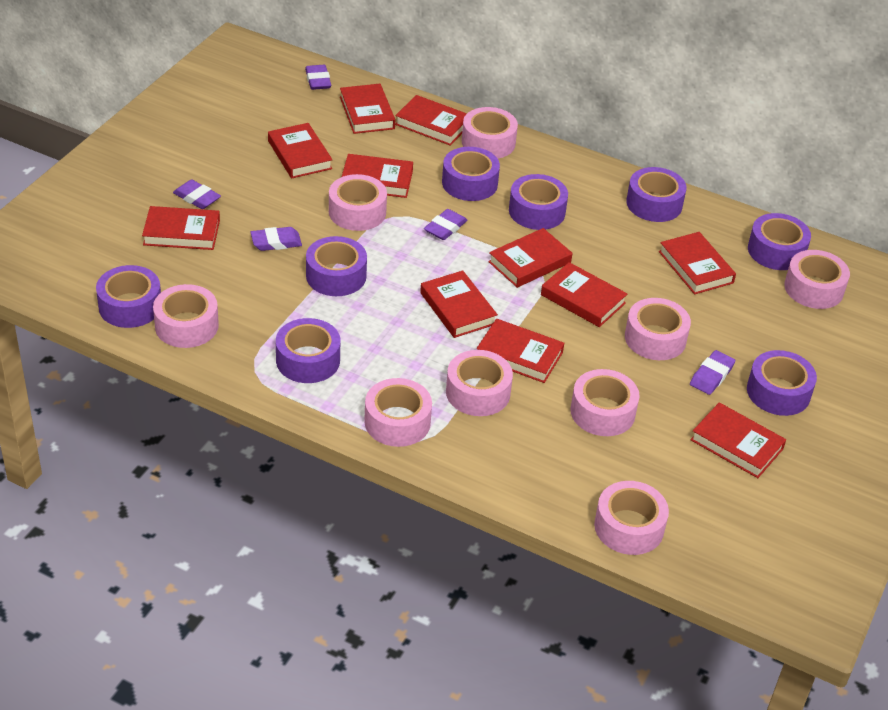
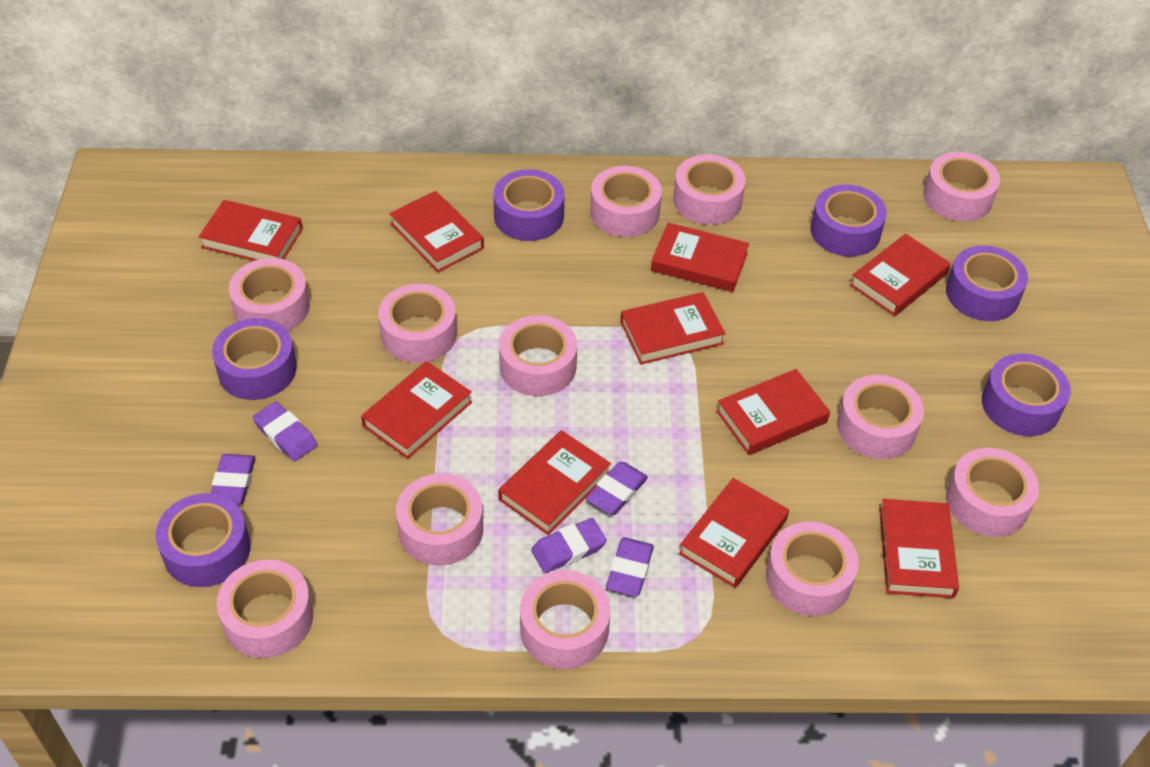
pink tape: 9 -> 12
purple tape: 8 -> 6
red book: 11 -> 10

